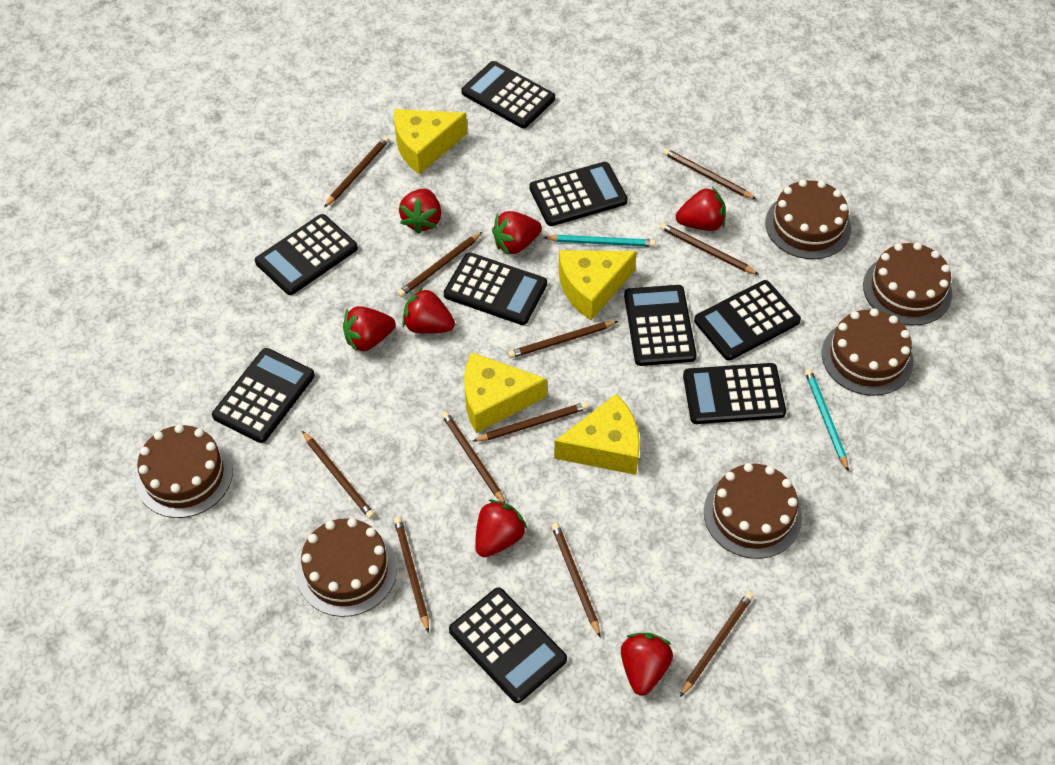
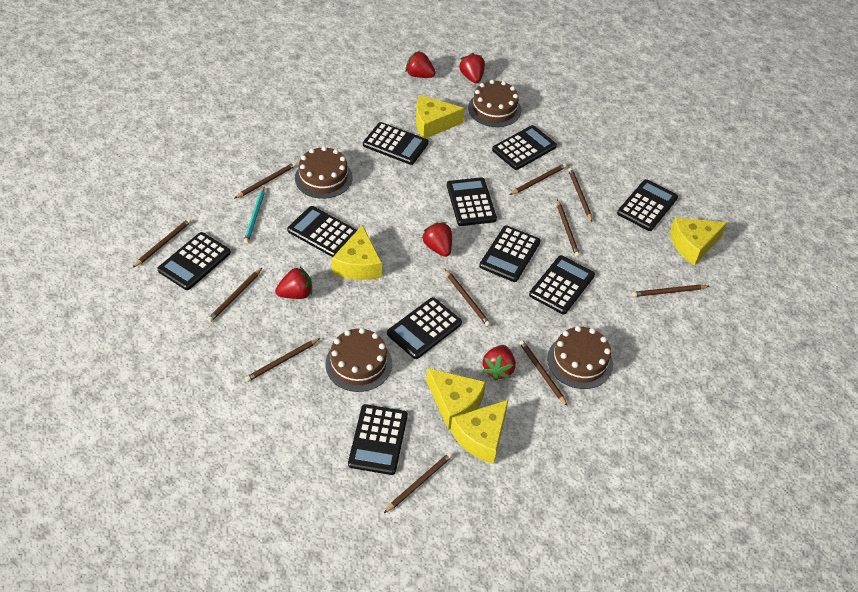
black calculator: 9 -> 10
brown cake: 6 -> 4
red strawberry: 7 -> 5
turquoise pencil: 2 -> 1
yellow cheese: 4 -> 5

